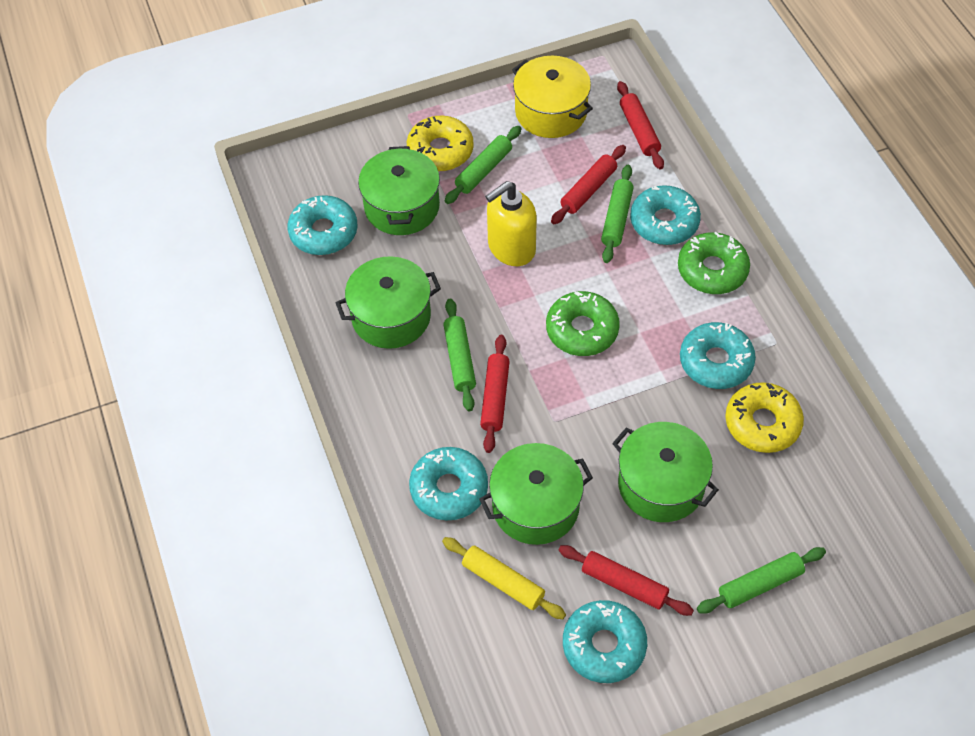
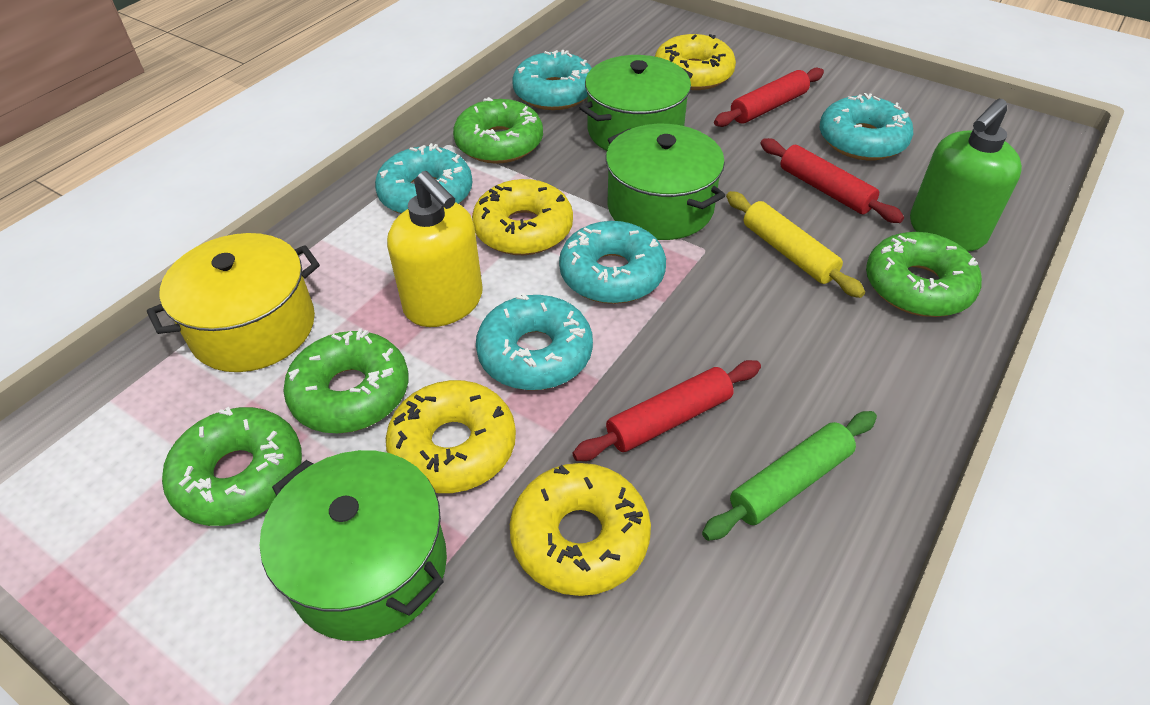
green donut: 2 -> 4
green pot: 4 -> 3
green rolling pin: 4 -> 1
green soap dispenser: 0 -> 1
red rolling pin: 4 -> 3
yellow donut: 2 -> 4

